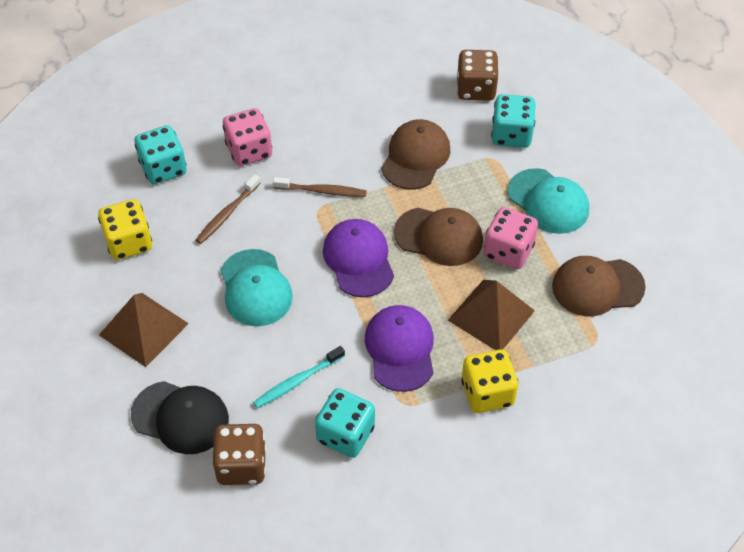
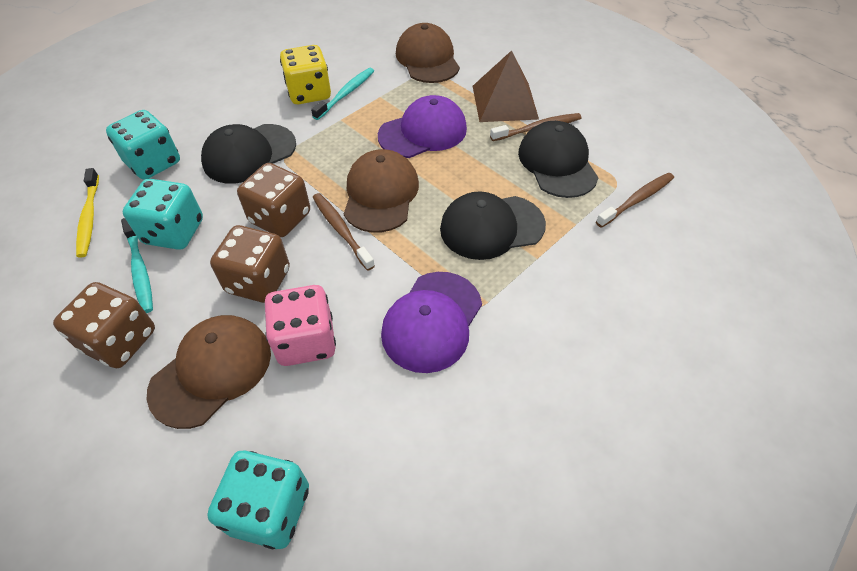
black cap: 1 -> 3
brown dice: 2 -> 3
brown pyramid: 2 -> 1
brown toothbrush: 2 -> 3
pink dice: 2 -> 1
turquoise cap: 2 -> 0
turquoise toothbrush: 1 -> 2
yellow dice: 2 -> 1
yellow toothbrush: 0 -> 1

